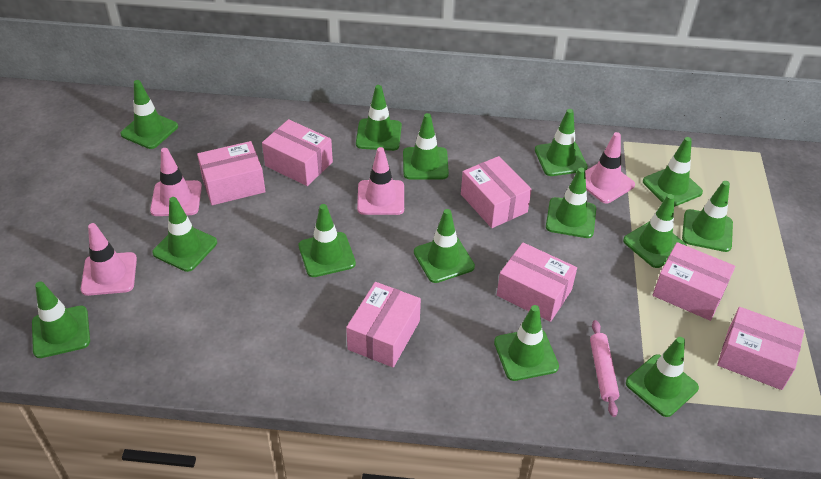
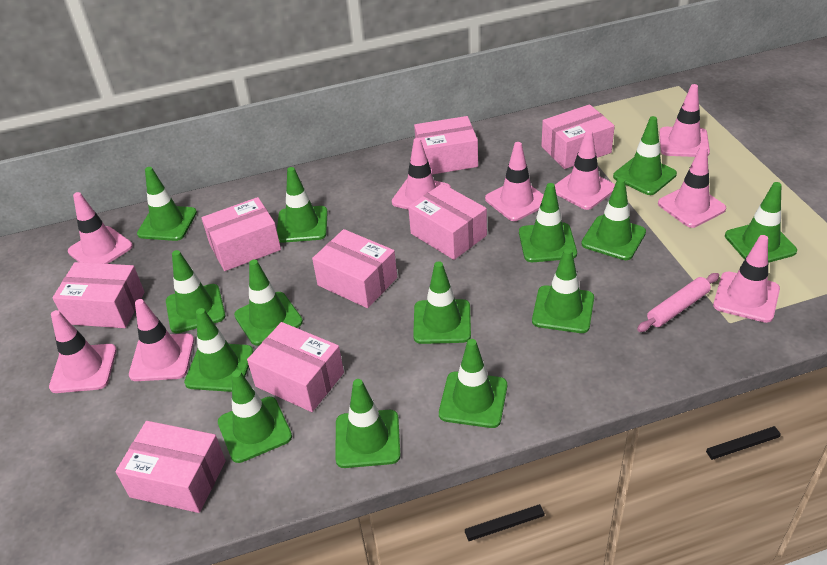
pink box: 7 -> 8
pink traffic cone: 4 -> 9

